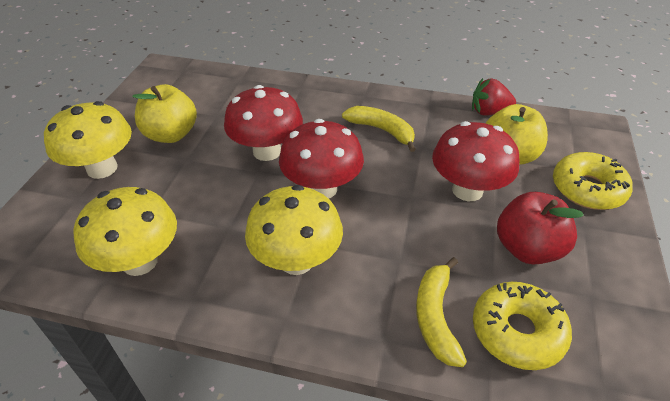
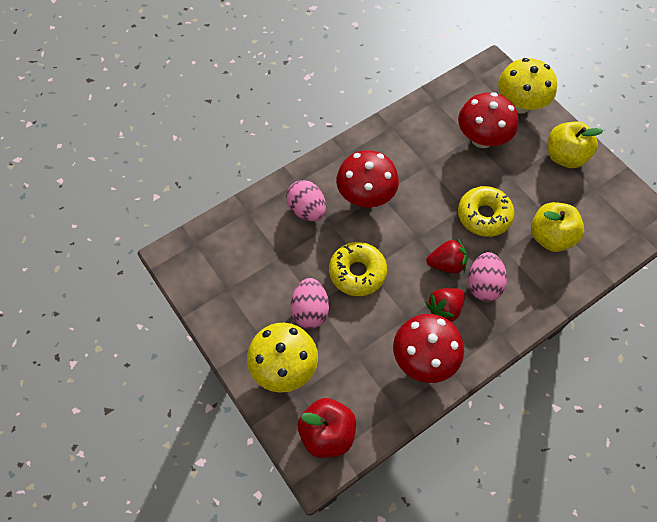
pink egg: 0 -> 3
red strawberry: 1 -> 2
yellow banana: 2 -> 0
yellow mushroom: 3 -> 2

